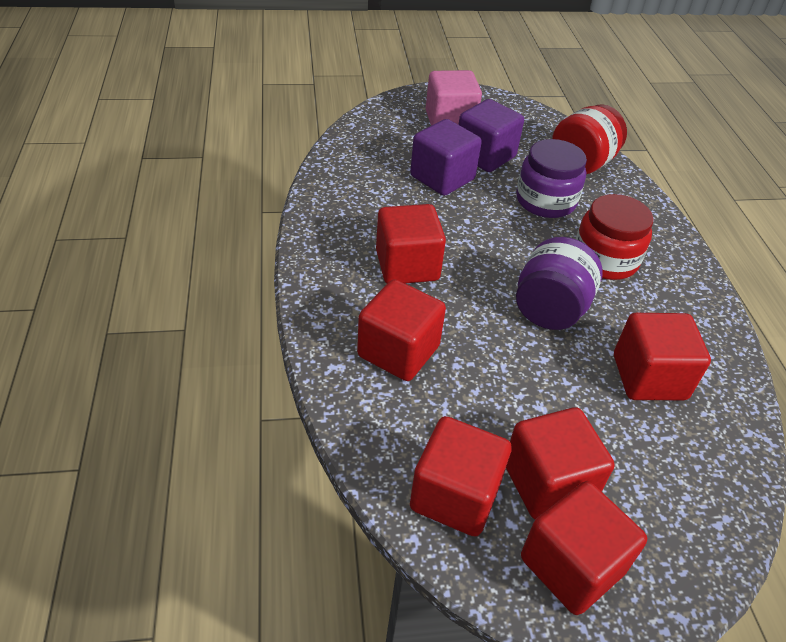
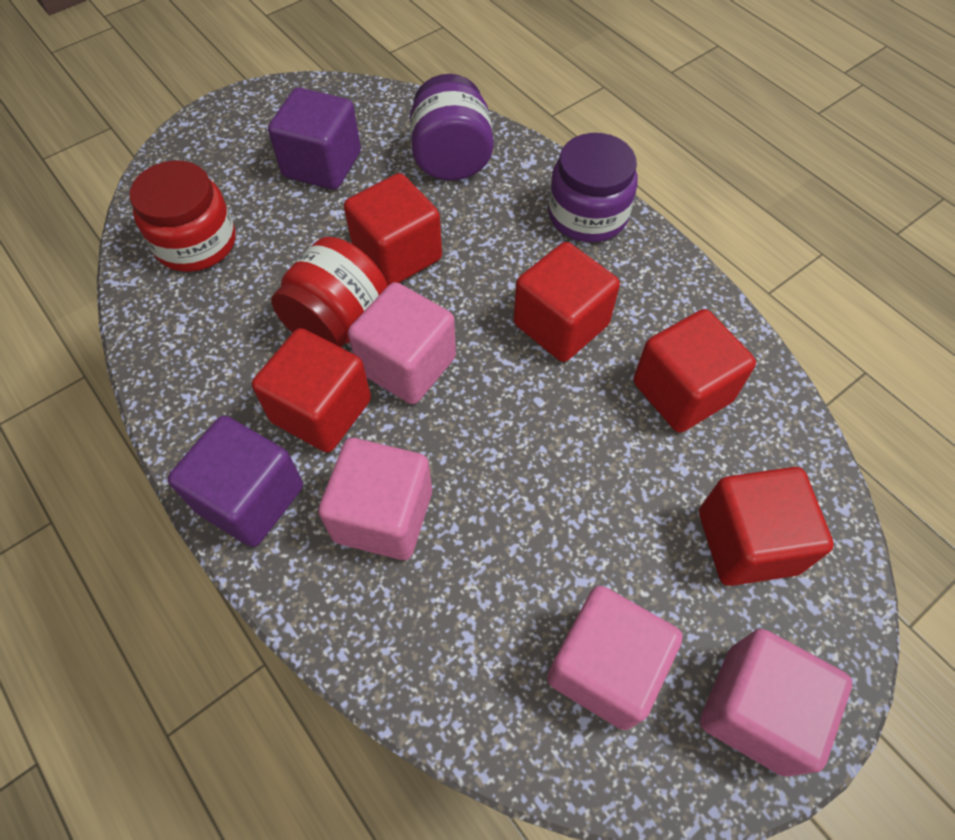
pink cube: 1 -> 4
red cube: 6 -> 5

